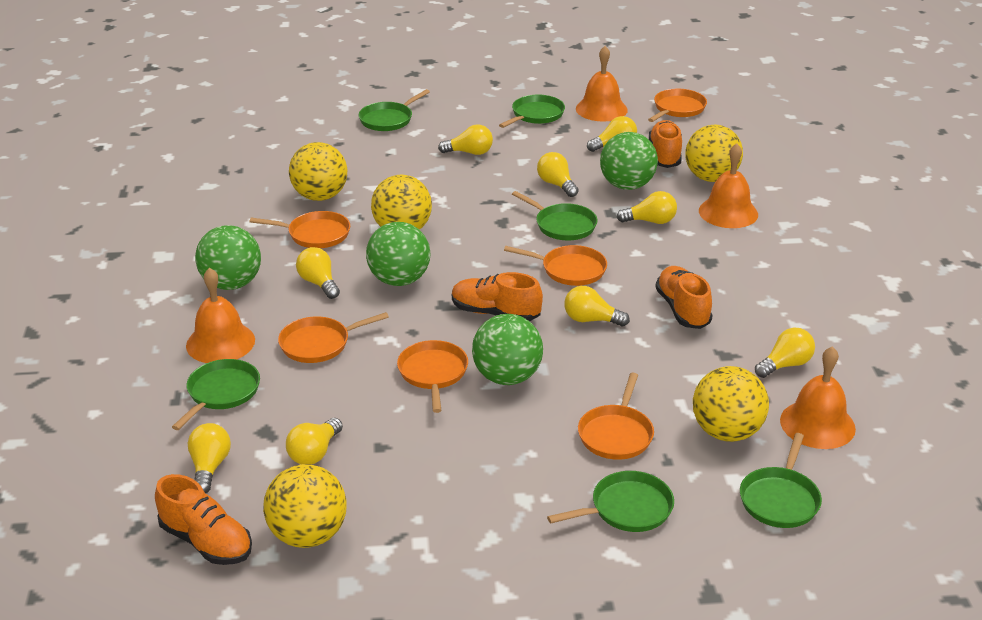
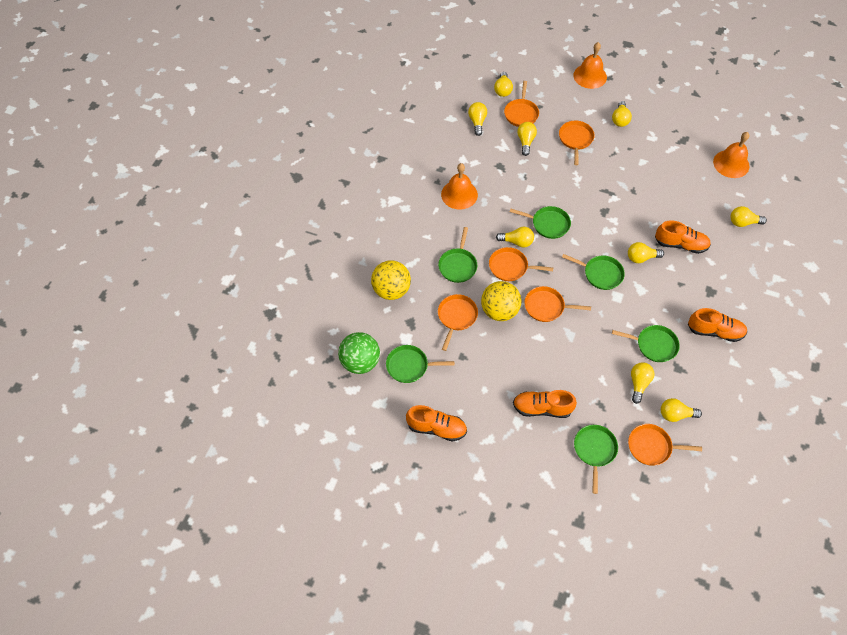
green ball: 4 -> 1
orange bell: 4 -> 3
yellow ball: 5 -> 2

